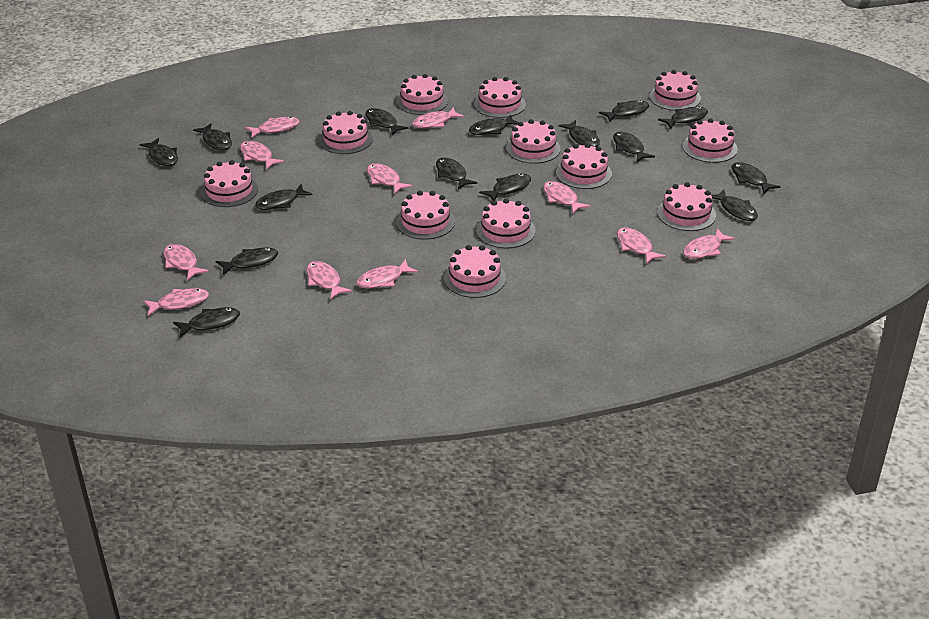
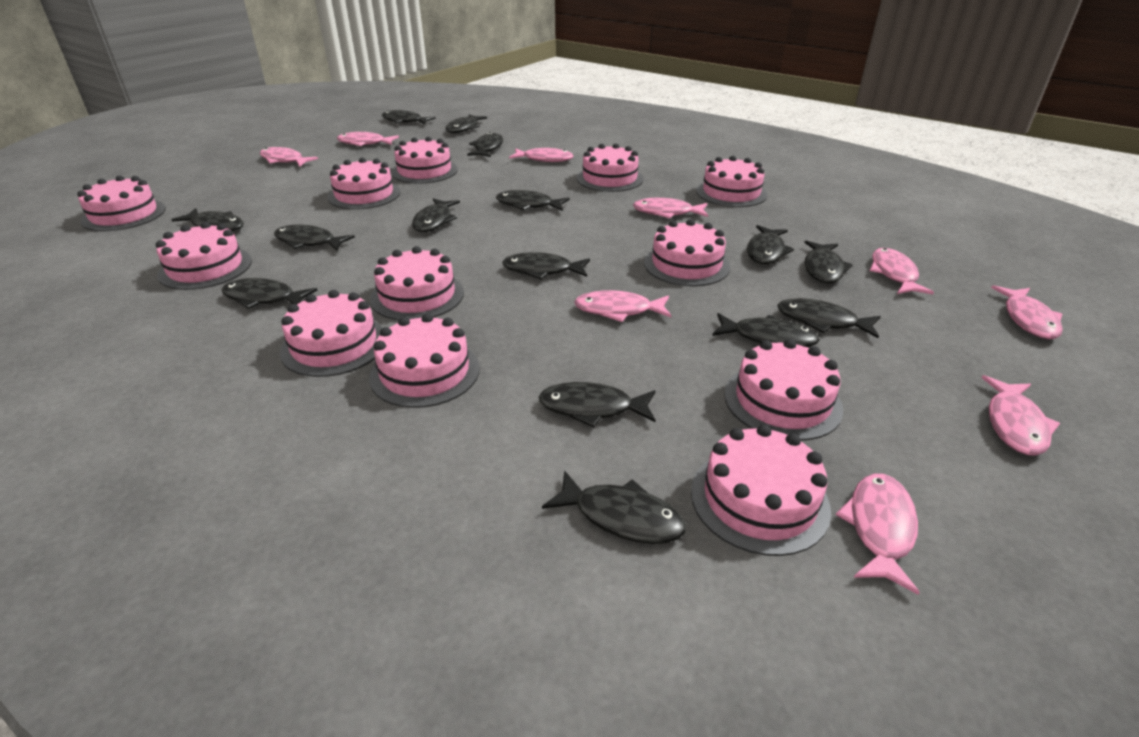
pink fish: 11 -> 9

